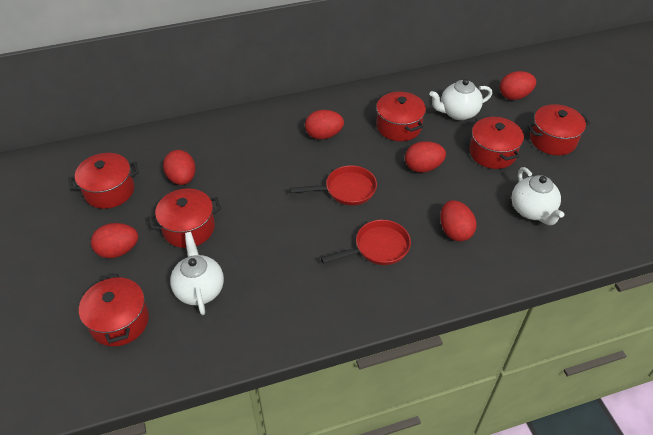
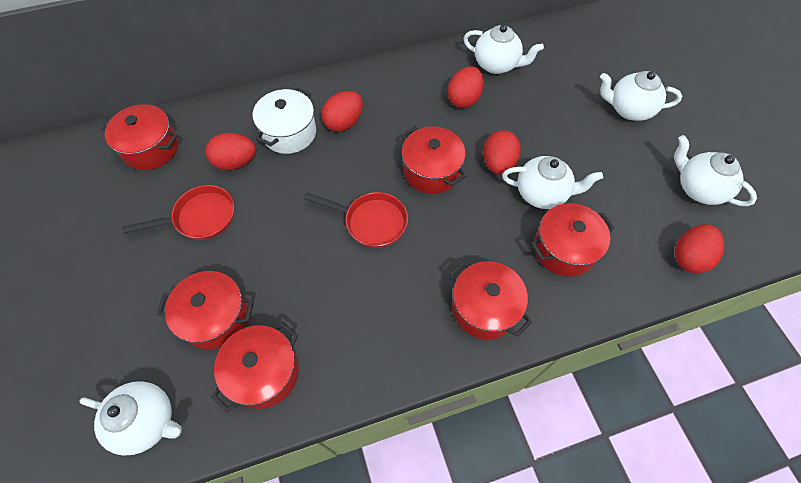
red egg: 6 -> 5
white pot: 0 -> 1
white teapot: 3 -> 5

